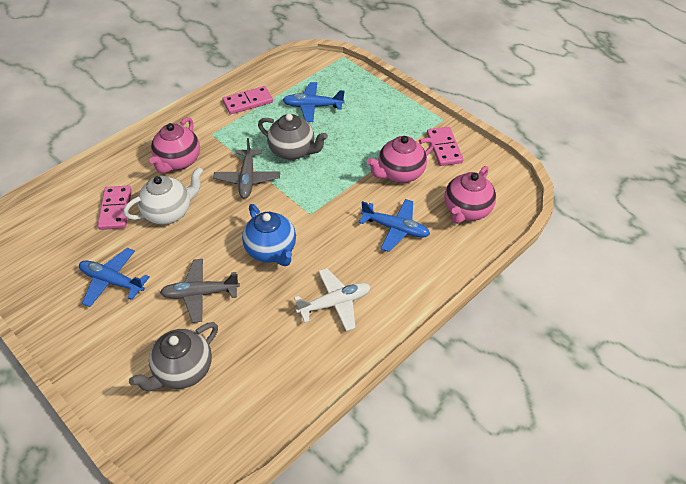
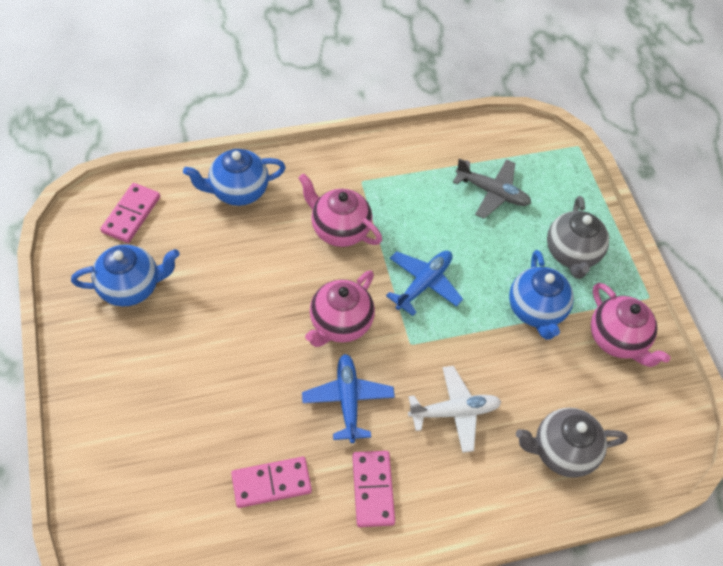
blue plane: 3 -> 2
blue teapot: 1 -> 3
grey plane: 2 -> 1
white teapot: 1 -> 0

